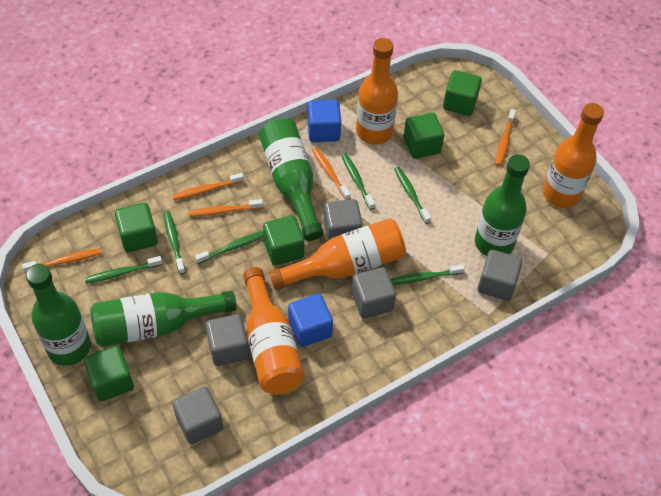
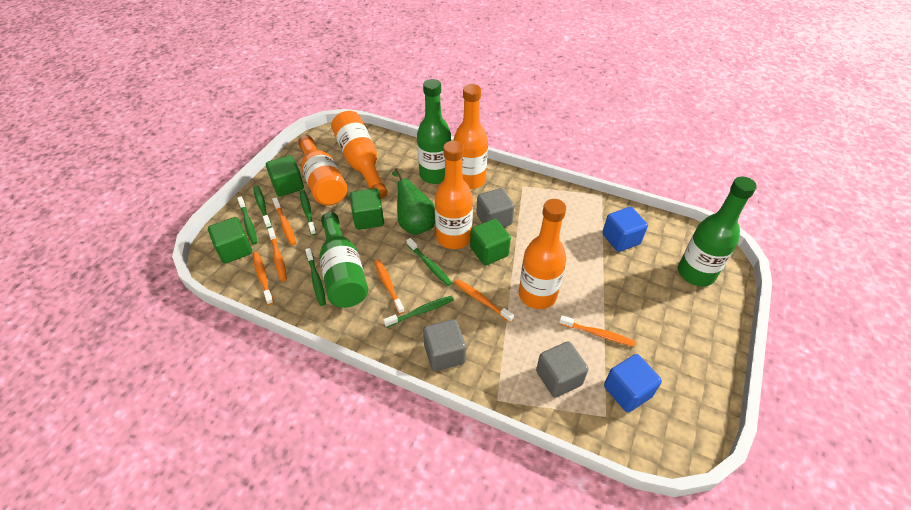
green bottle: 4 -> 3
green cube: 5 -> 4
green pear: 0 -> 1
grey cube: 5 -> 3
orange bottle: 4 -> 5
orange toothbrush: 5 -> 6

